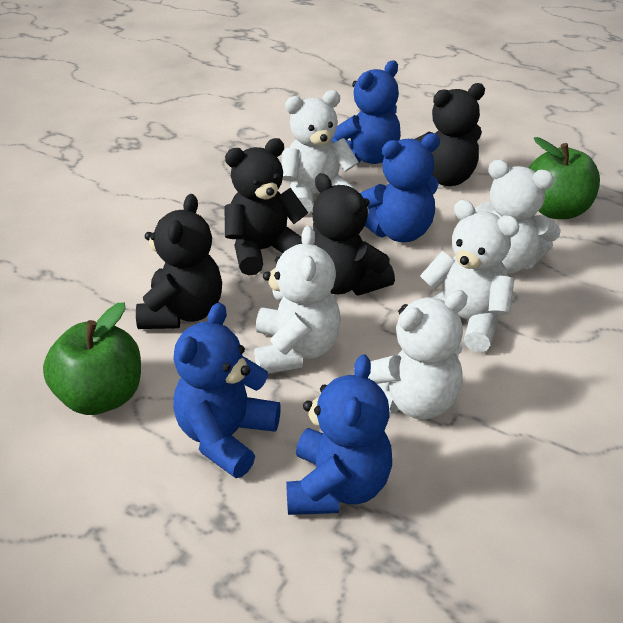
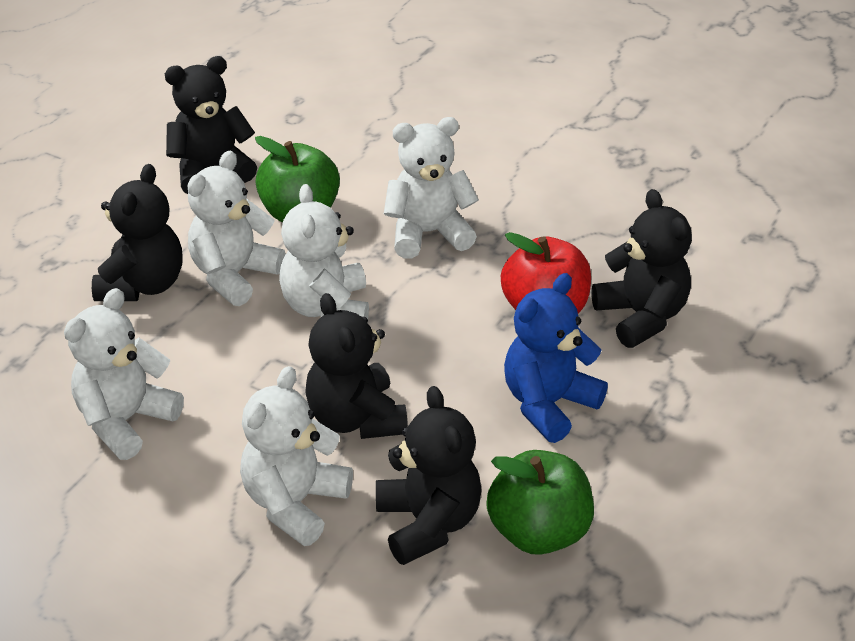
black teddy bear: 4 -> 5
blue teddy bear: 4 -> 1
red apple: 0 -> 1

